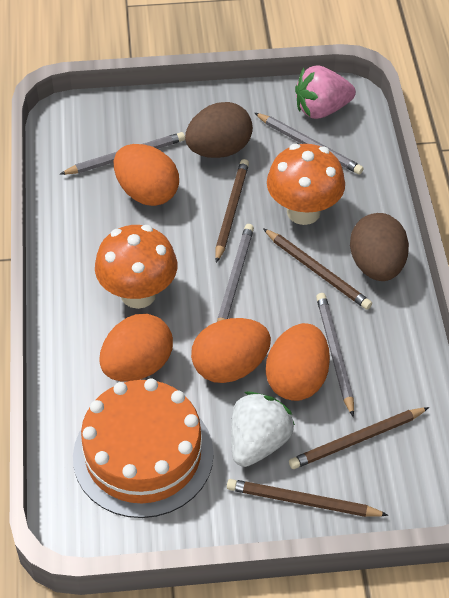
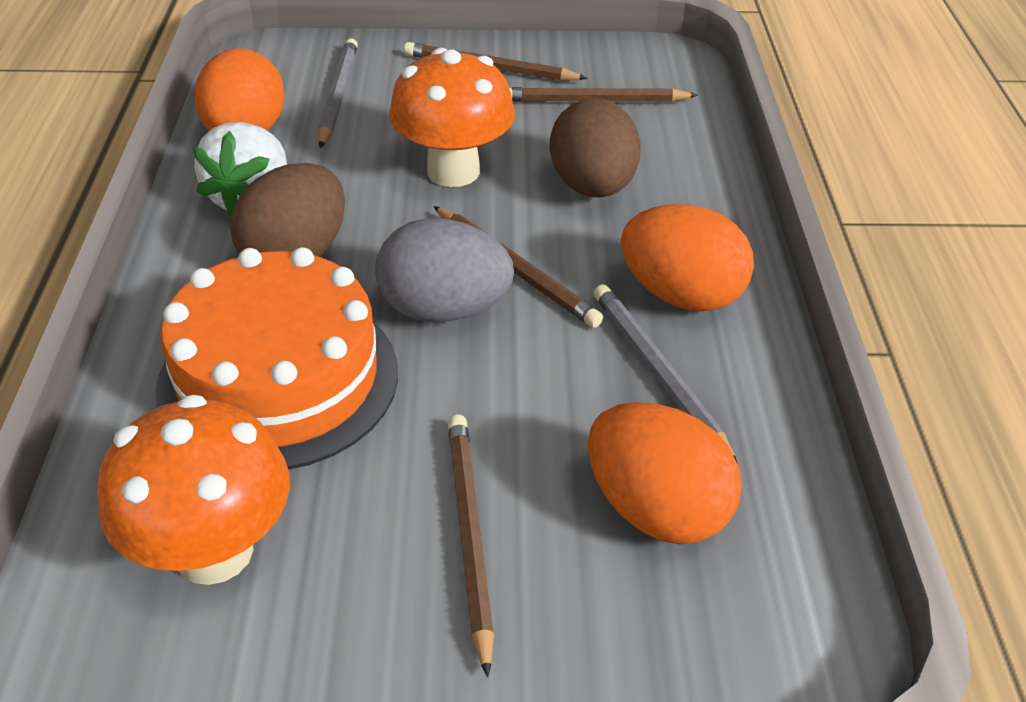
grey egg: 0 -> 1
grey pencil: 4 -> 2
orange egg: 4 -> 3
pink strawberry: 1 -> 0

